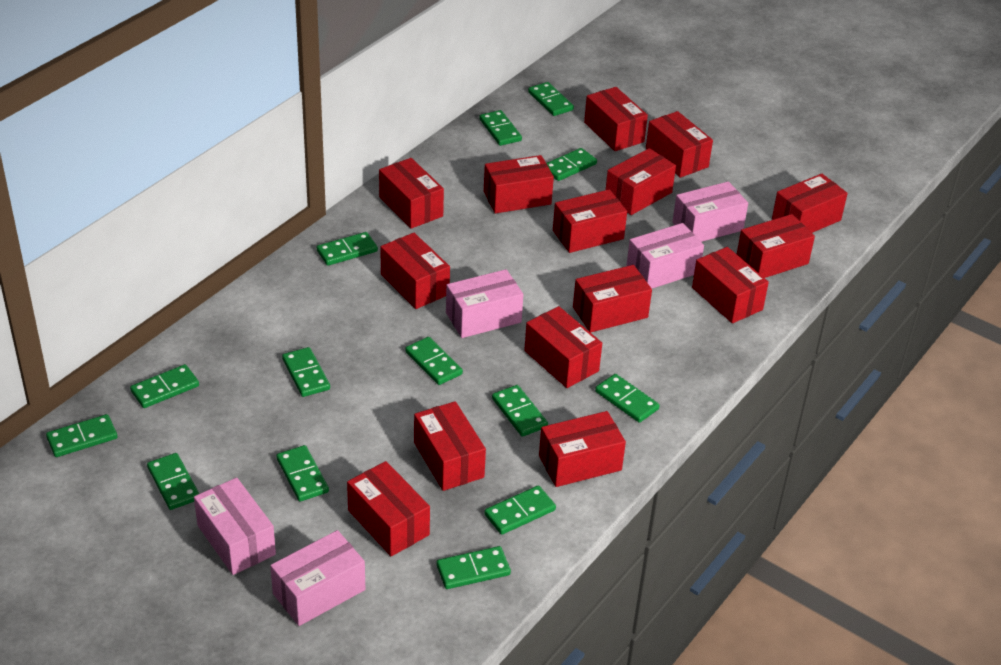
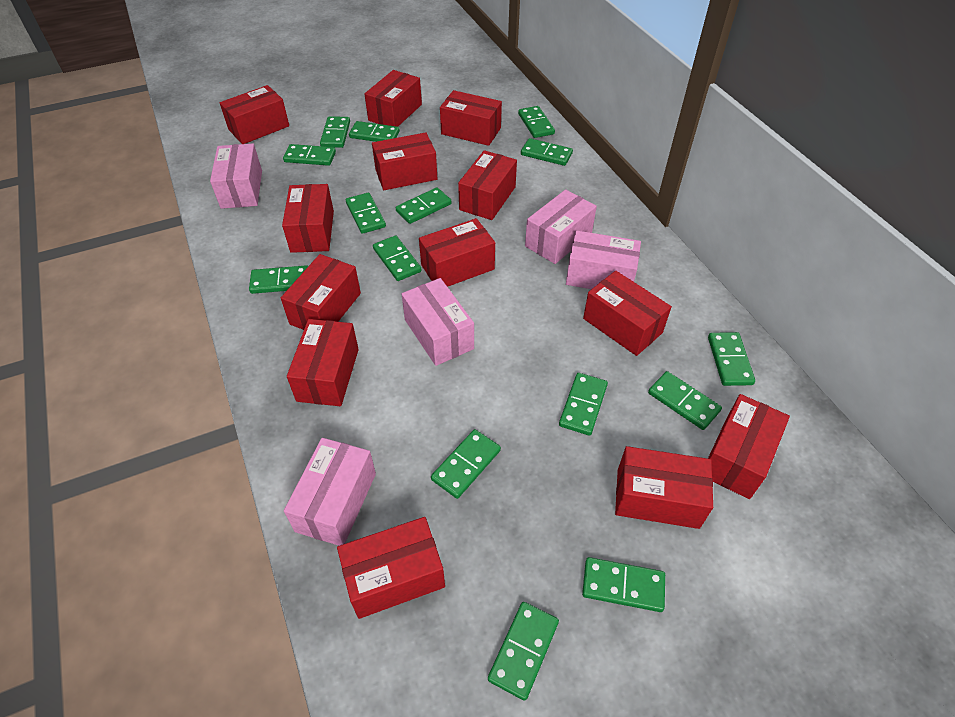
green domino: 14 -> 15
red box: 15 -> 13

